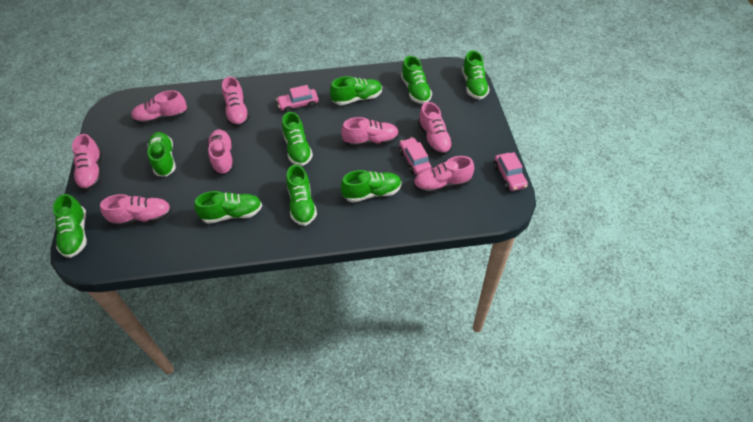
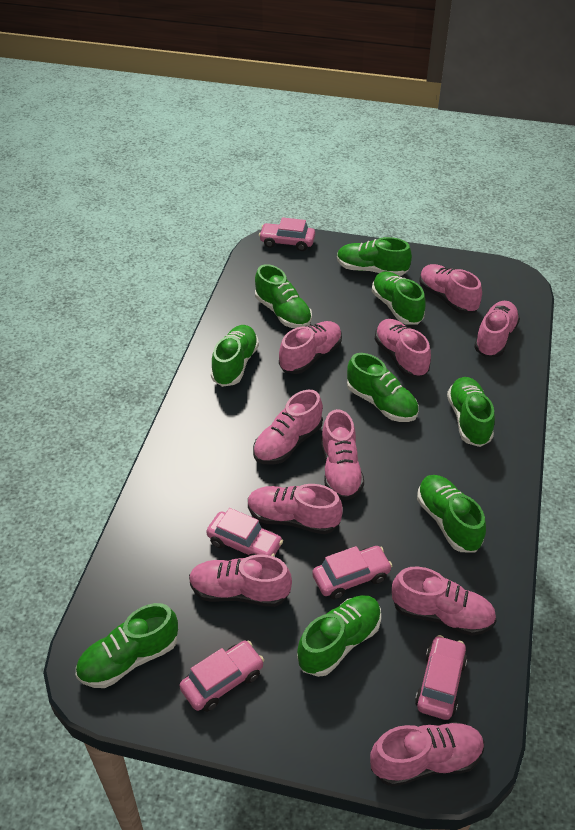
pink car: 3 -> 5
pink shoe: 8 -> 10

